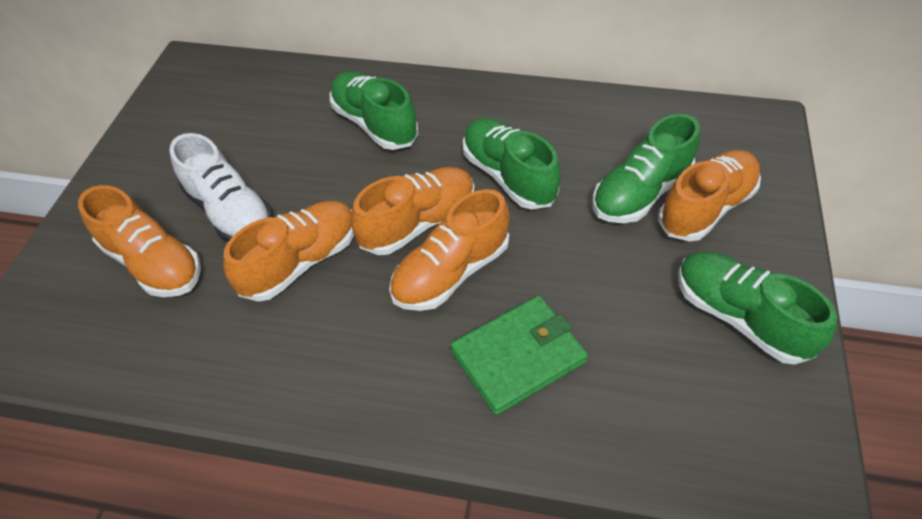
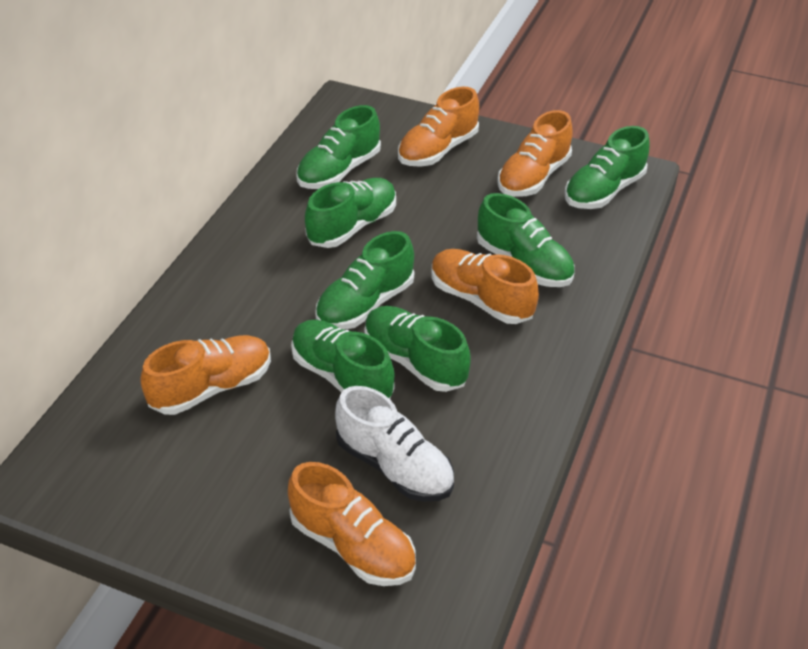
green shoe: 4 -> 7
green wallet: 1 -> 0

